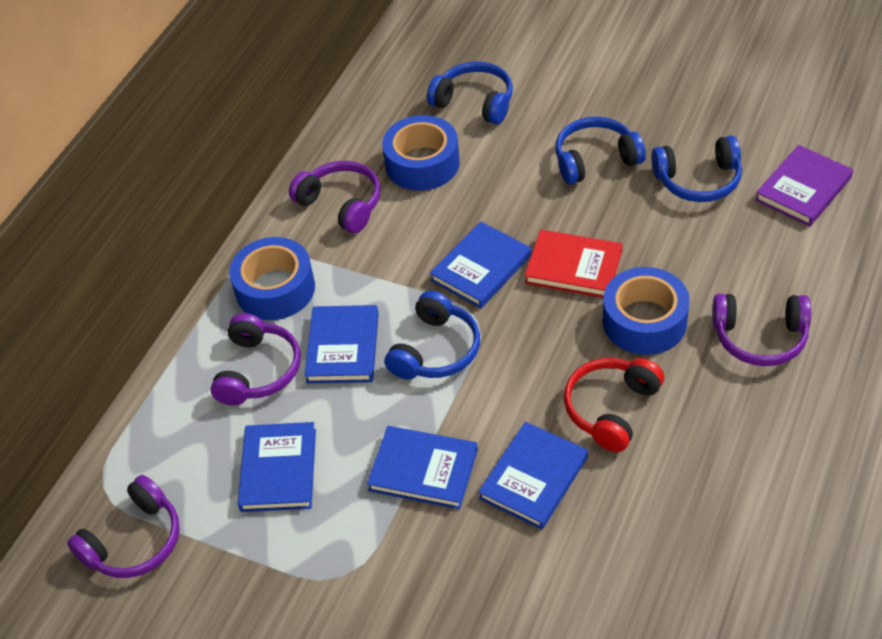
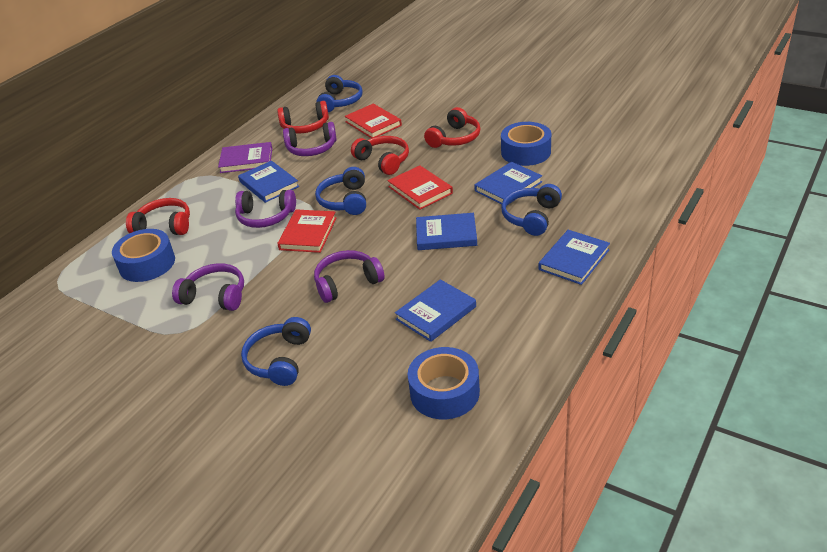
red book: 1 -> 3
red headphones: 1 -> 4

